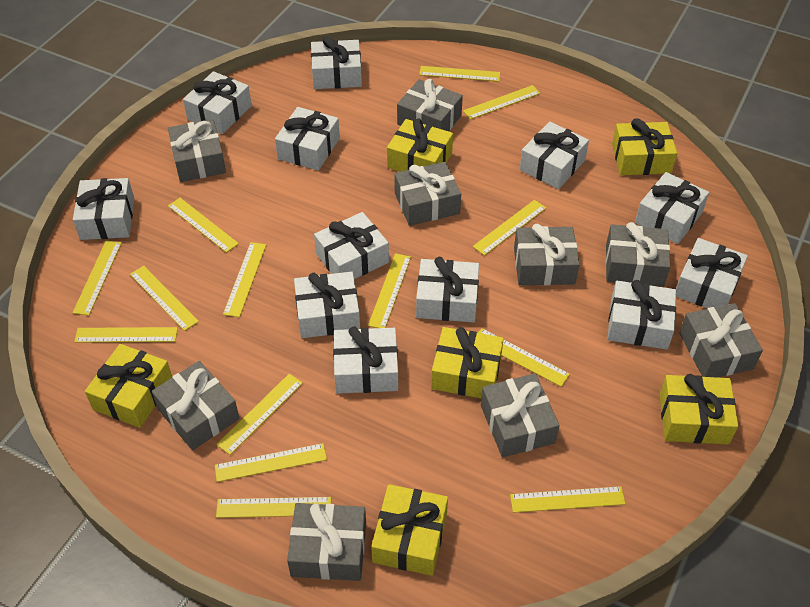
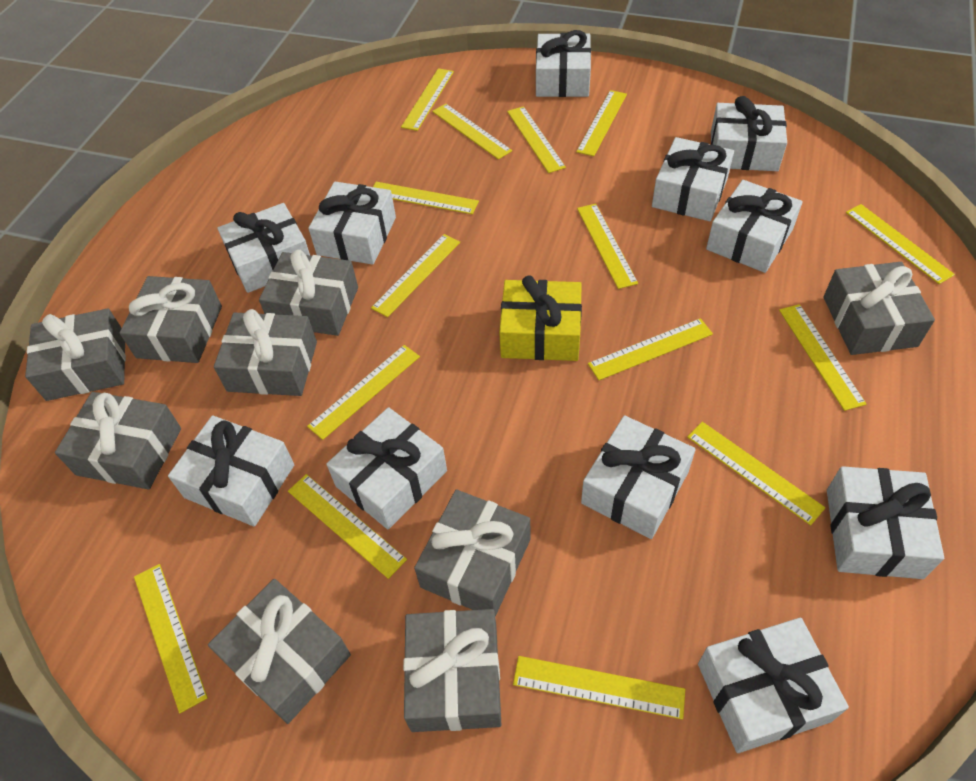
white gift: 12 -> 11
yellow gift: 6 -> 1
yellow ruler: 14 -> 15

